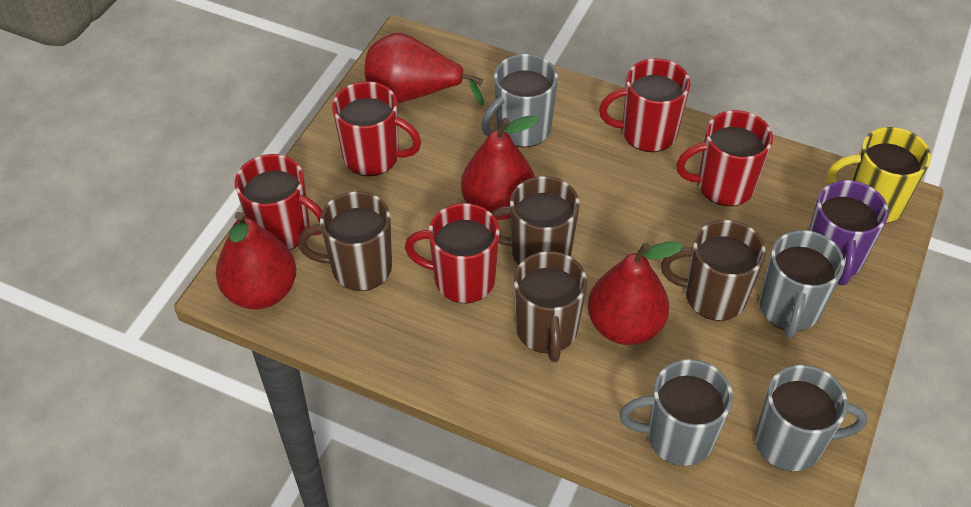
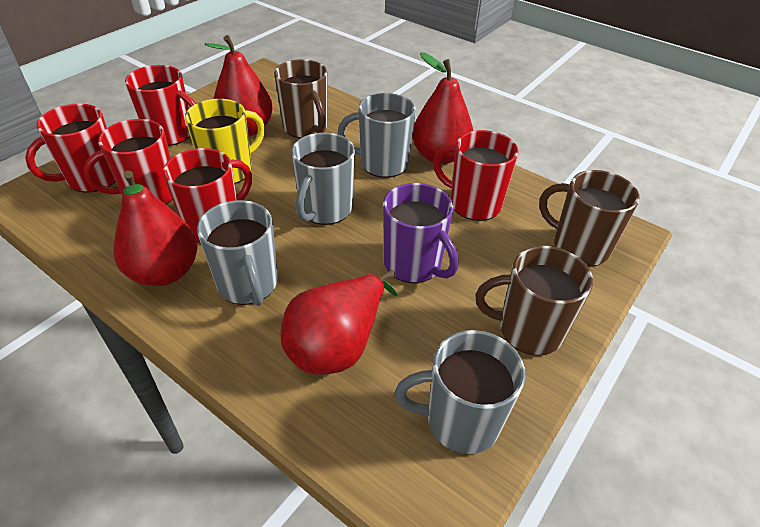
brown mug: 4 -> 3

